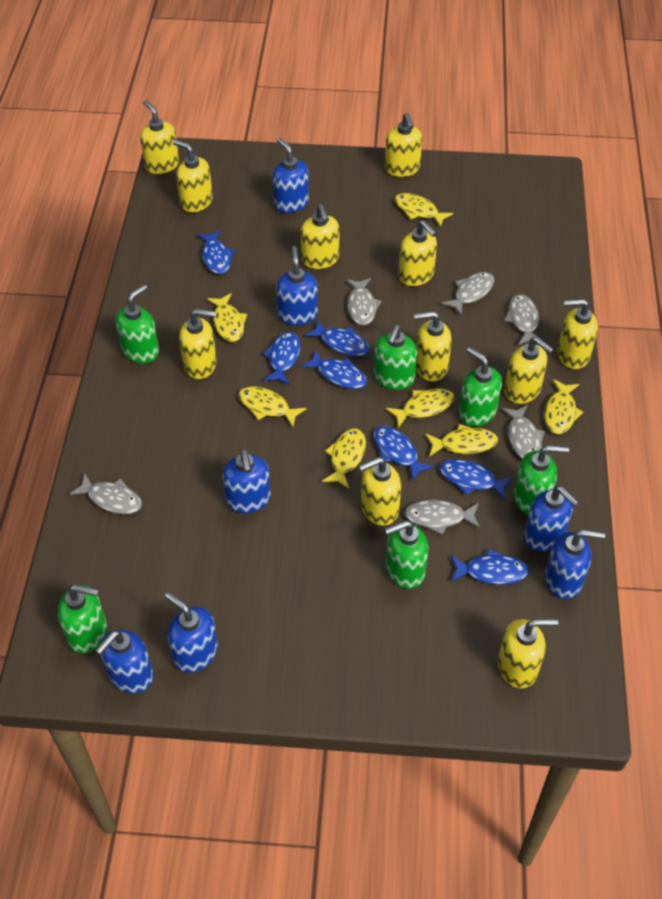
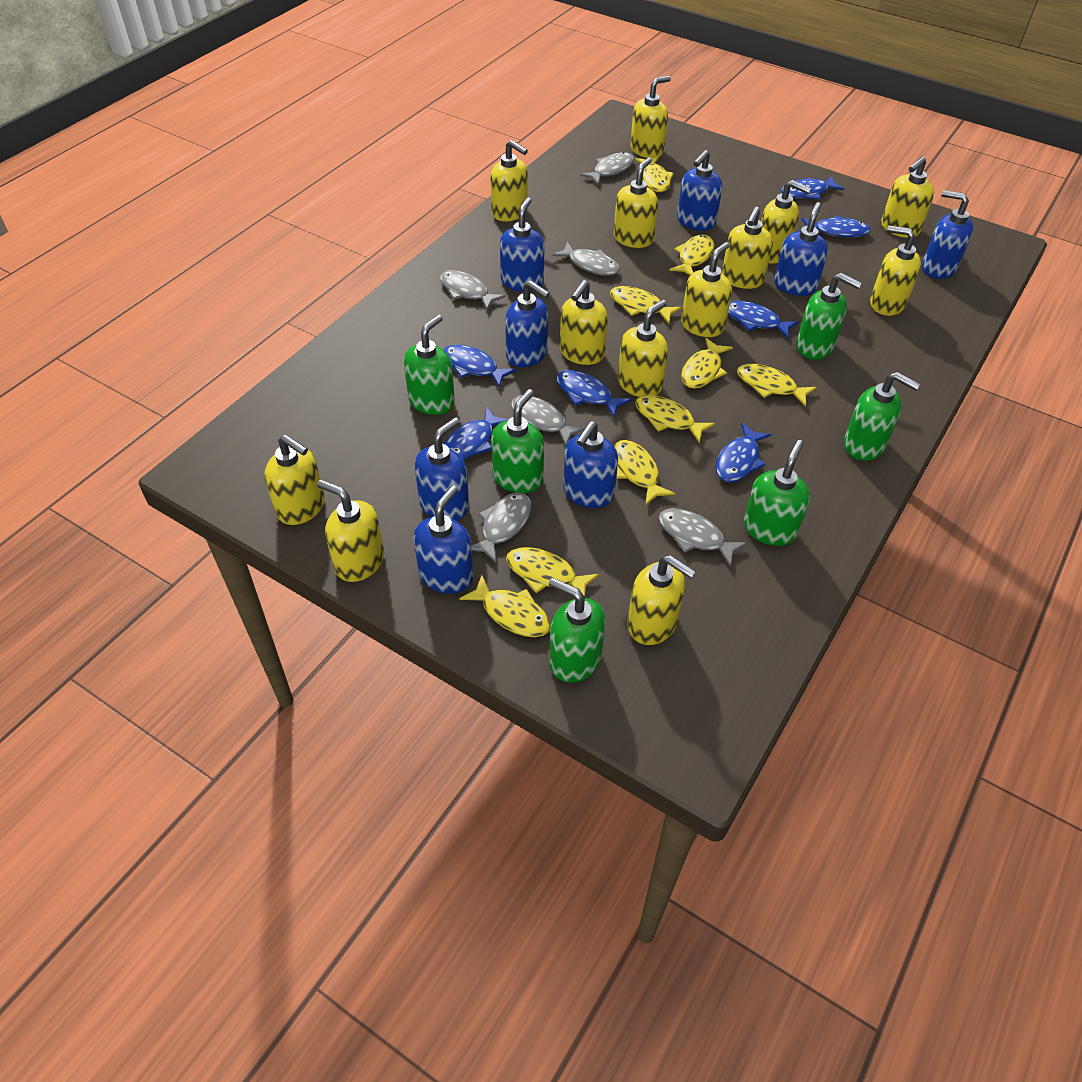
blue soap dispenser: 7 -> 8
yellow fish: 7 -> 9
yellow soap dispenser: 11 -> 13

